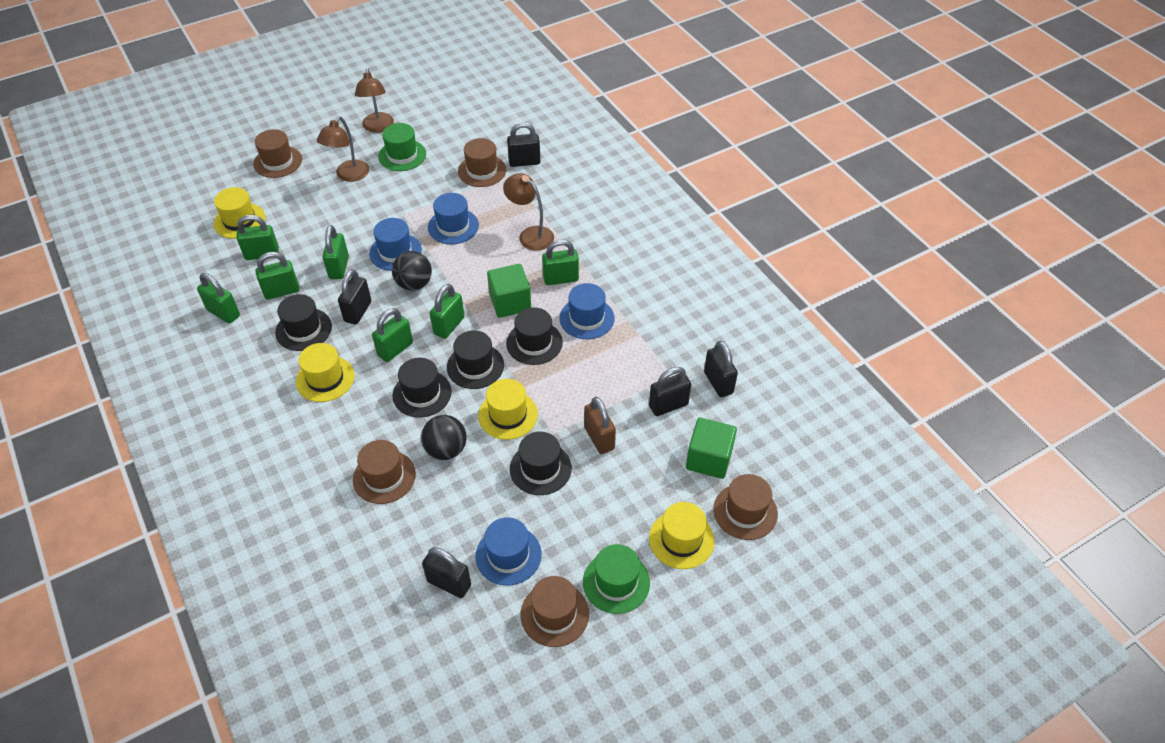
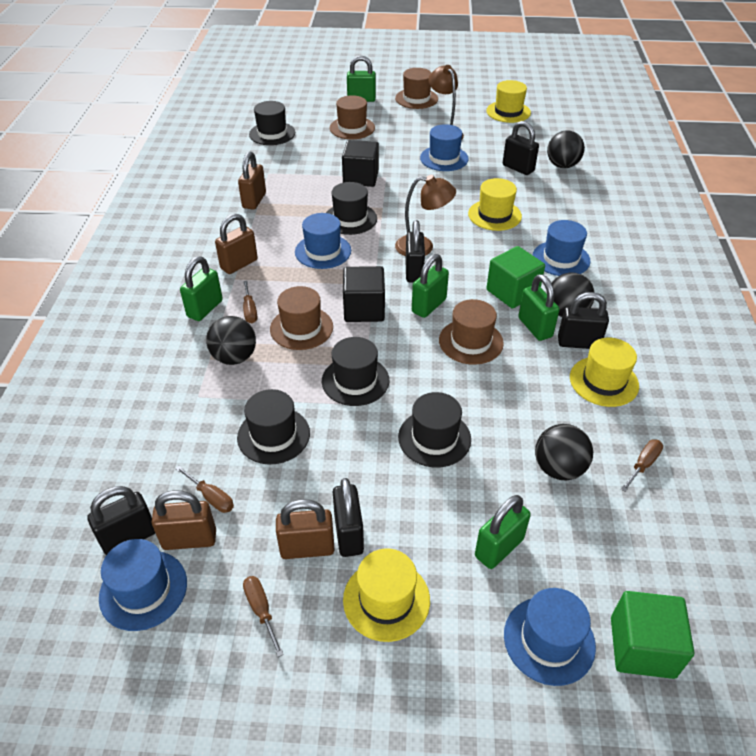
black ball: 2 -> 4
black cube: 0 -> 2
blue hat: 4 -> 5
brown hat: 5 -> 4
brown lamp: 3 -> 2
brown padlock: 1 -> 4
brown screwdriver: 0 -> 4
green hat: 2 -> 0
green padlock: 7 -> 5

